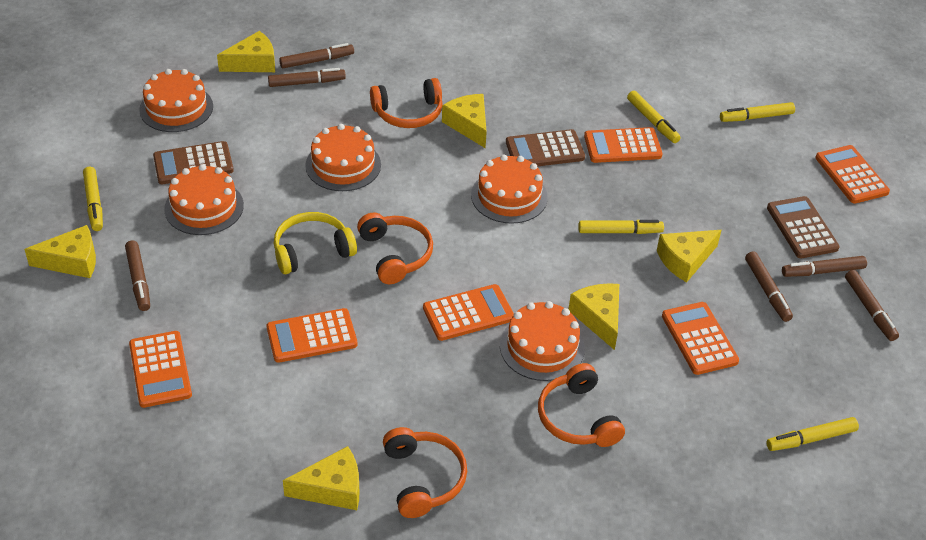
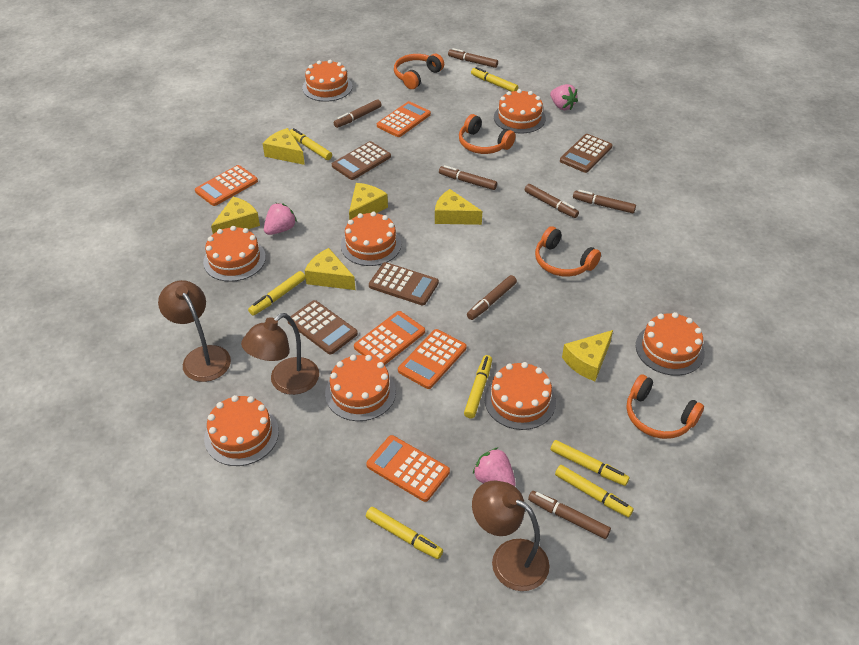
brown calculator: 3 -> 4
brown lamp: 0 -> 3
brown marker: 6 -> 7
orange cake: 5 -> 8
orange calculator: 6 -> 5
pink strawberry: 0 -> 3
yellow headphones: 1 -> 0
yellow marker: 5 -> 7

